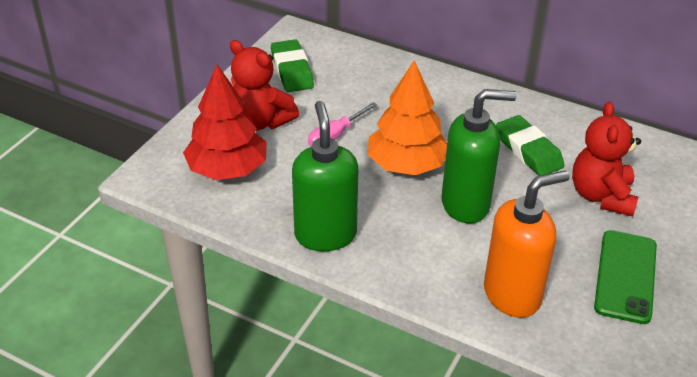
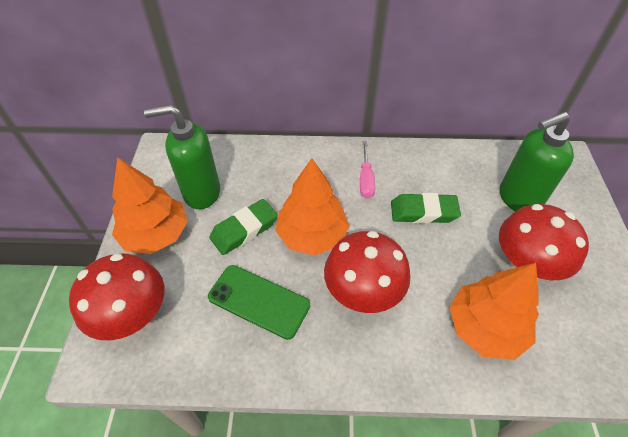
orange soap dispenser: 1 -> 0
orange tree: 1 -> 3
red mushroom: 0 -> 3
red teddy bear: 2 -> 0
red tree: 1 -> 0

